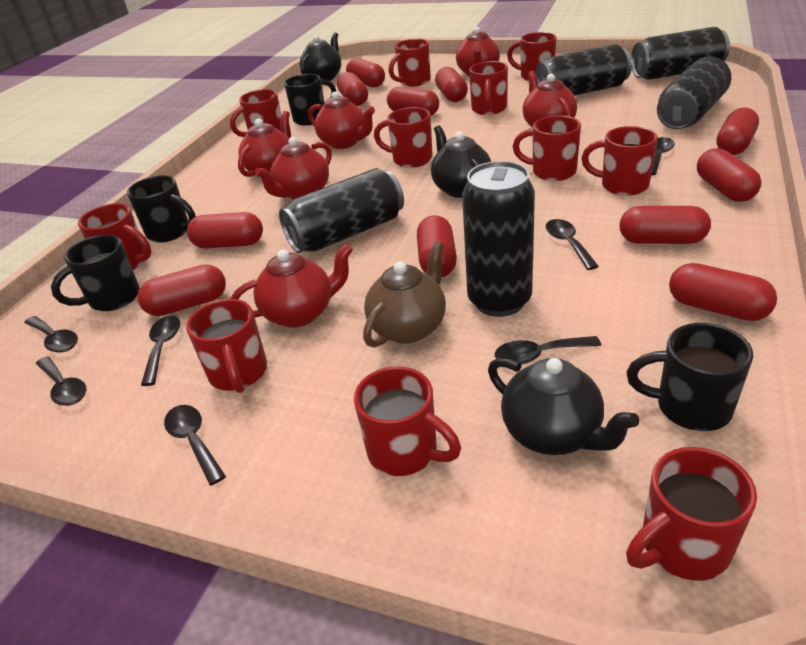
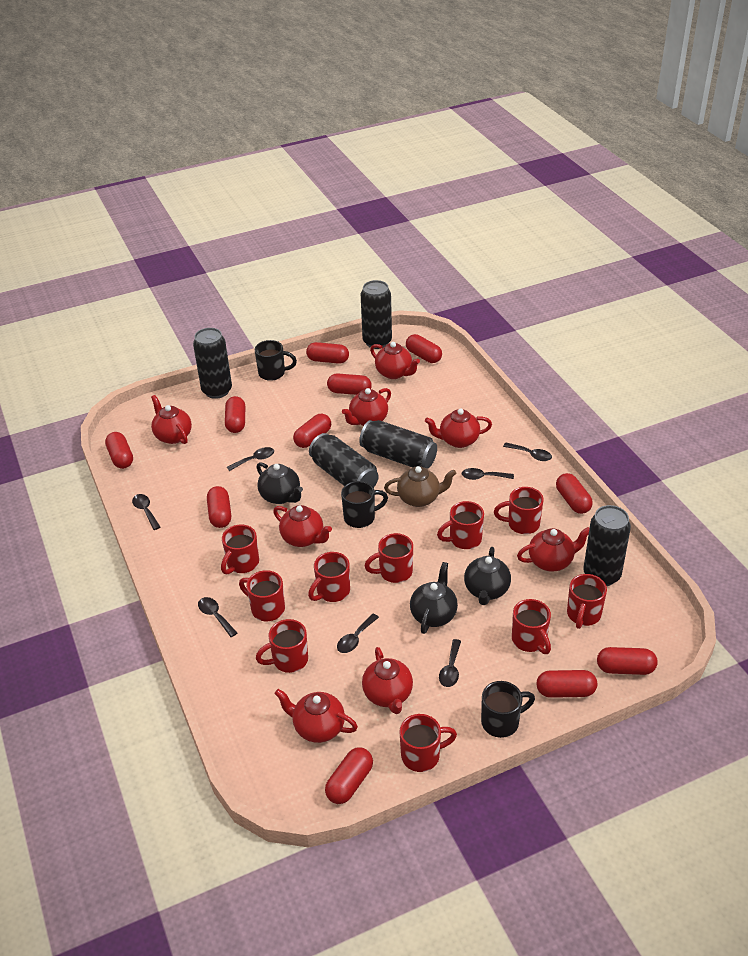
black mug: 4 -> 3
red mug: 11 -> 10
red teapot: 6 -> 8

